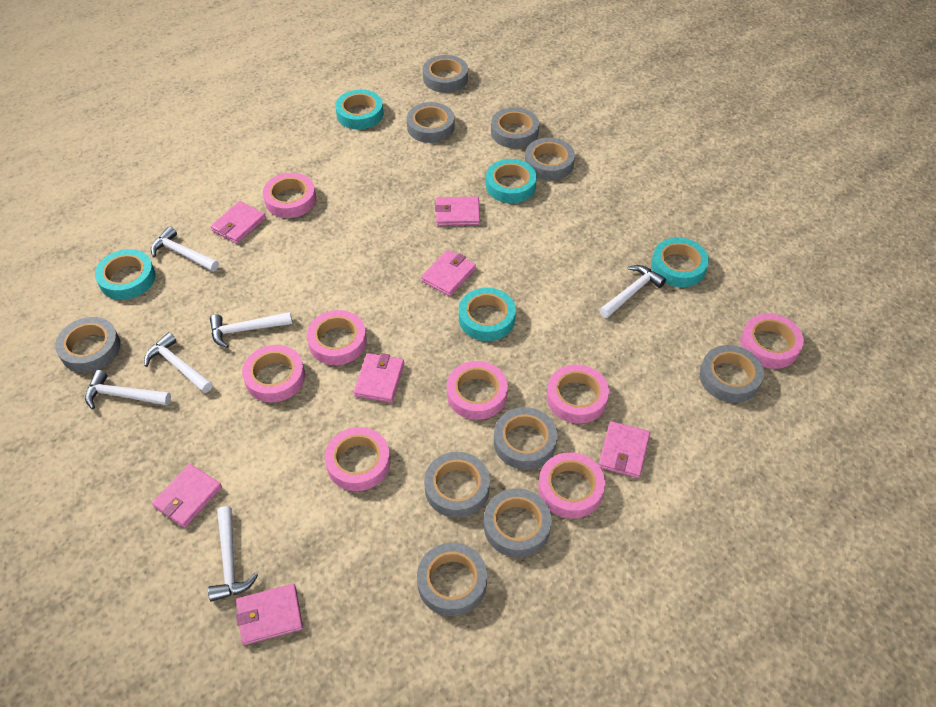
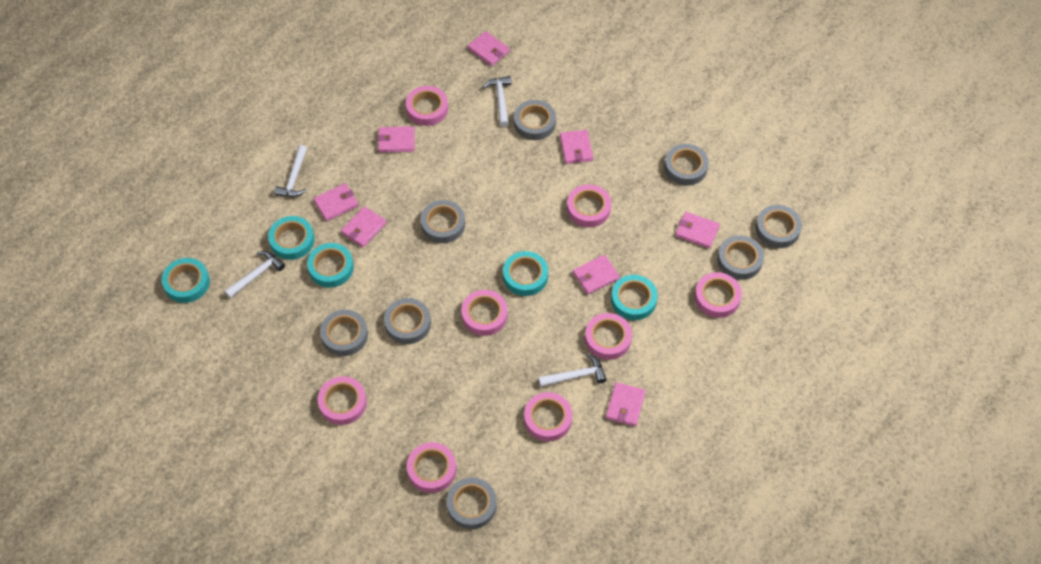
grey tape: 10 -> 8
pink wallet: 7 -> 8
white hammer: 6 -> 4

